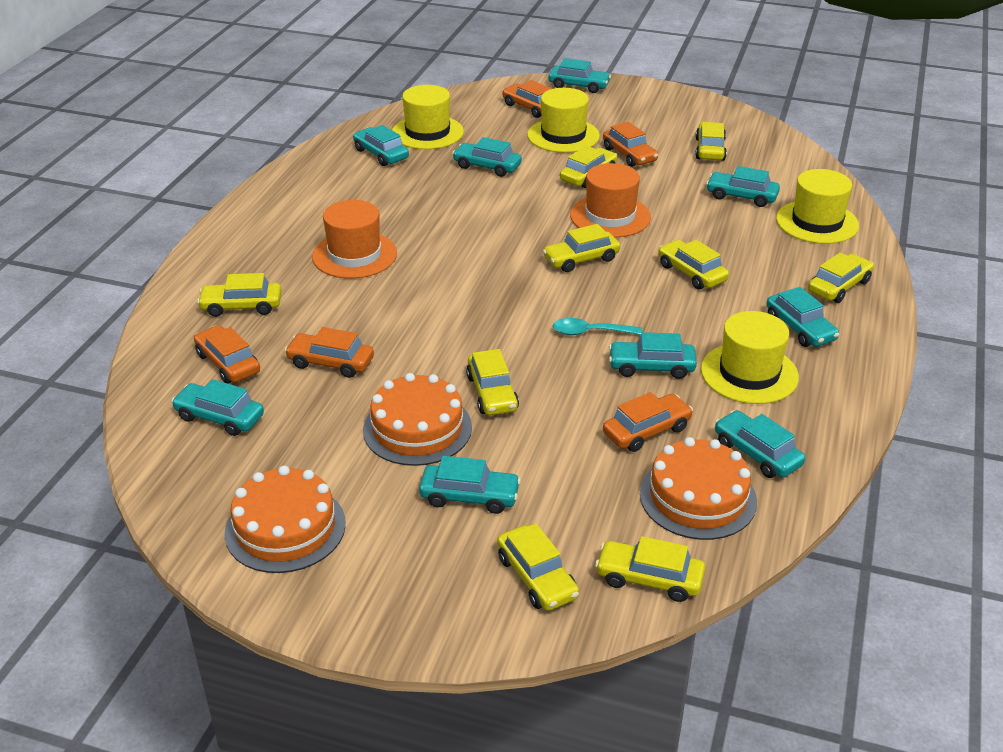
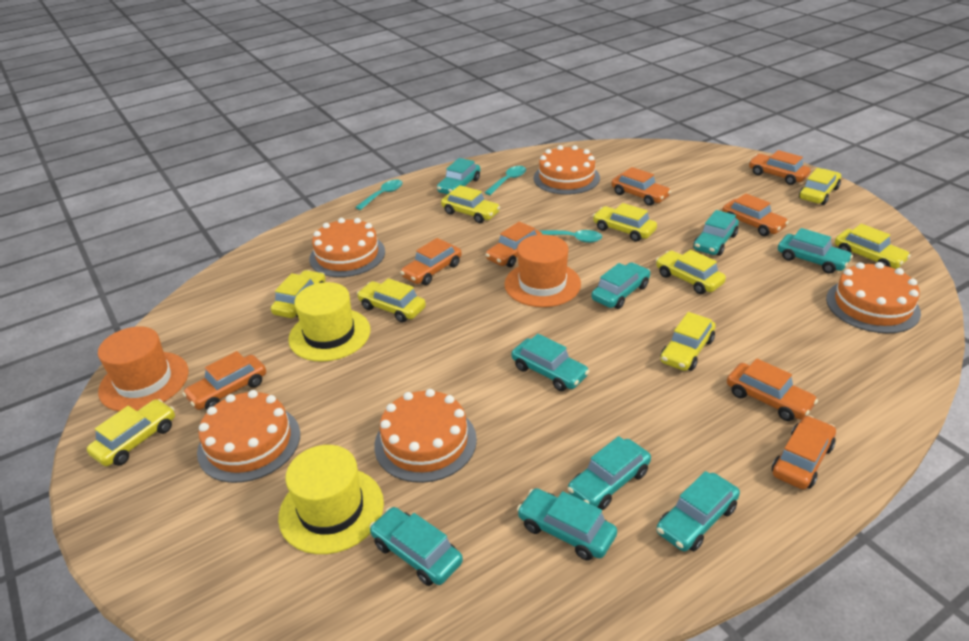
orange cake: 3 -> 5
orange car: 5 -> 8
turquoise spoon: 1 -> 3
yellow hat: 4 -> 2

